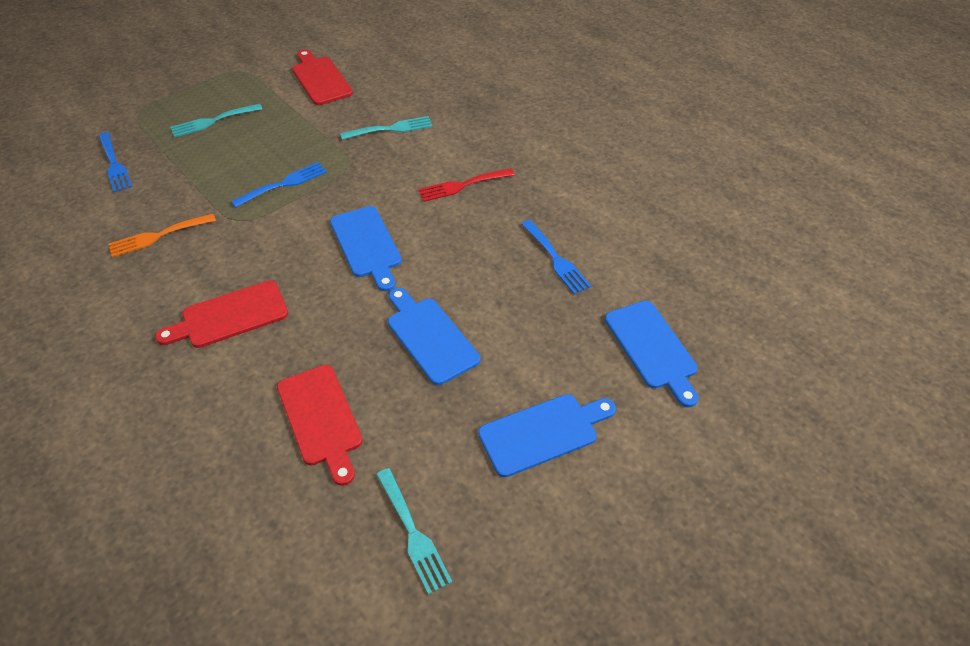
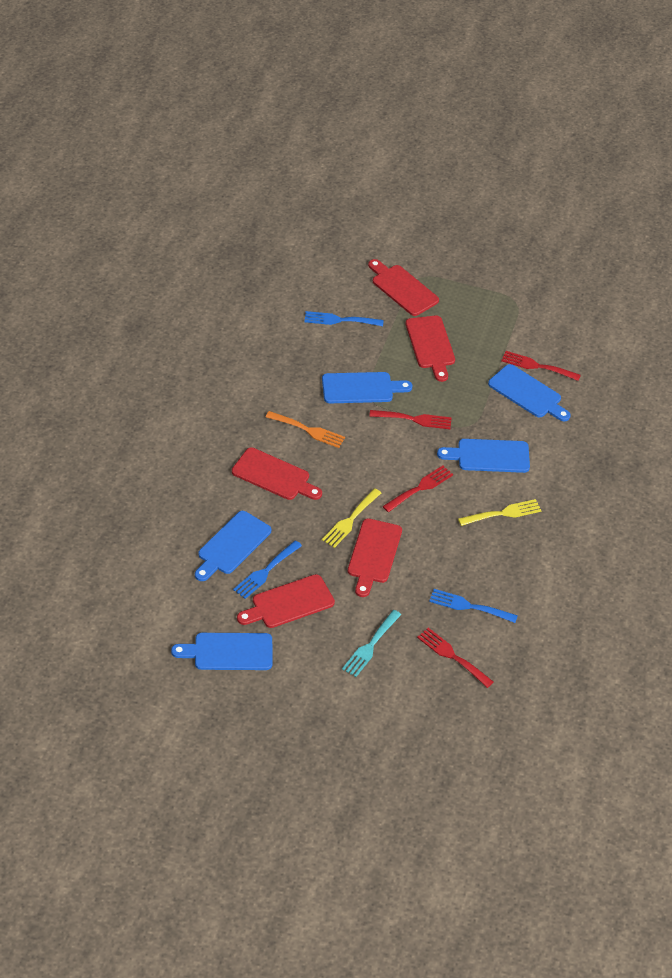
blue cutting board: 4 -> 5
red cutting board: 3 -> 5
red fork: 1 -> 4
turquoise fork: 3 -> 1
yellow fork: 0 -> 2

